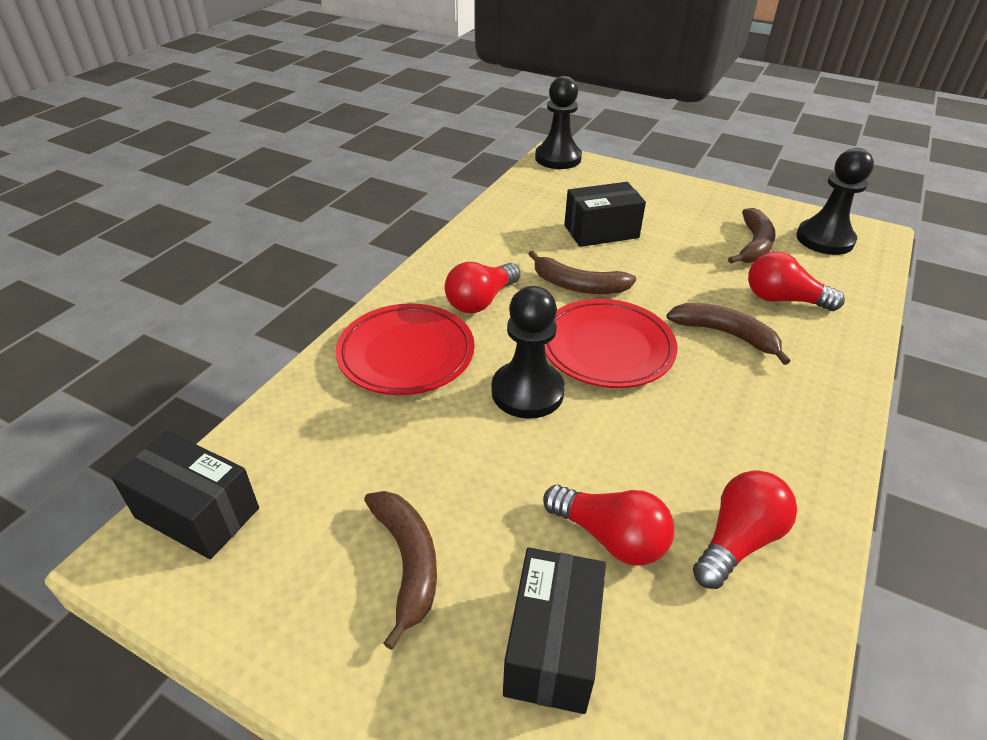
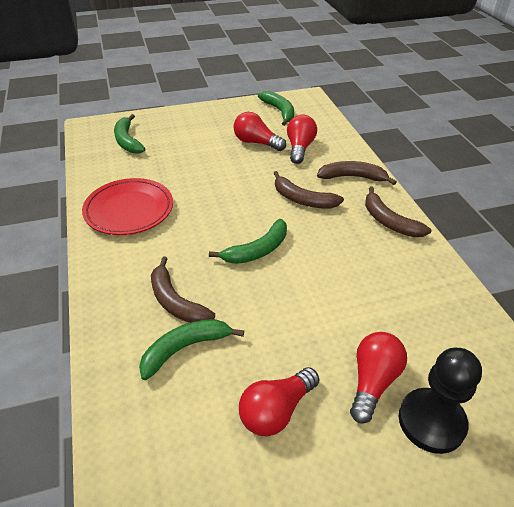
black box: 3 -> 0
black pawn: 3 -> 1
green banana: 0 -> 4
red plate: 2 -> 1

